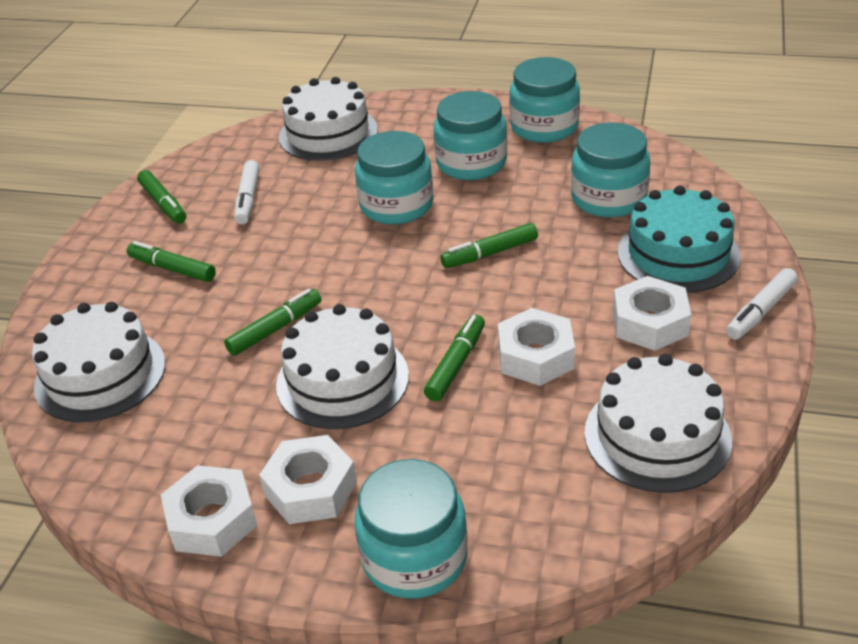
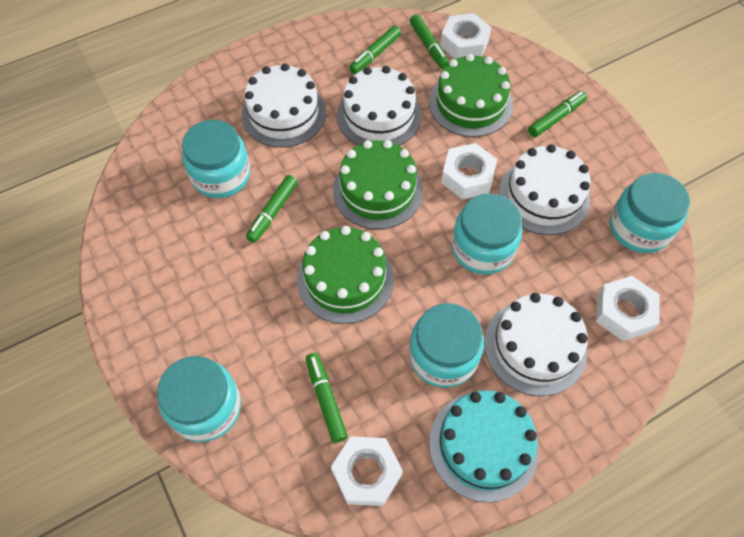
green cake: 0 -> 3
white marker: 2 -> 0

